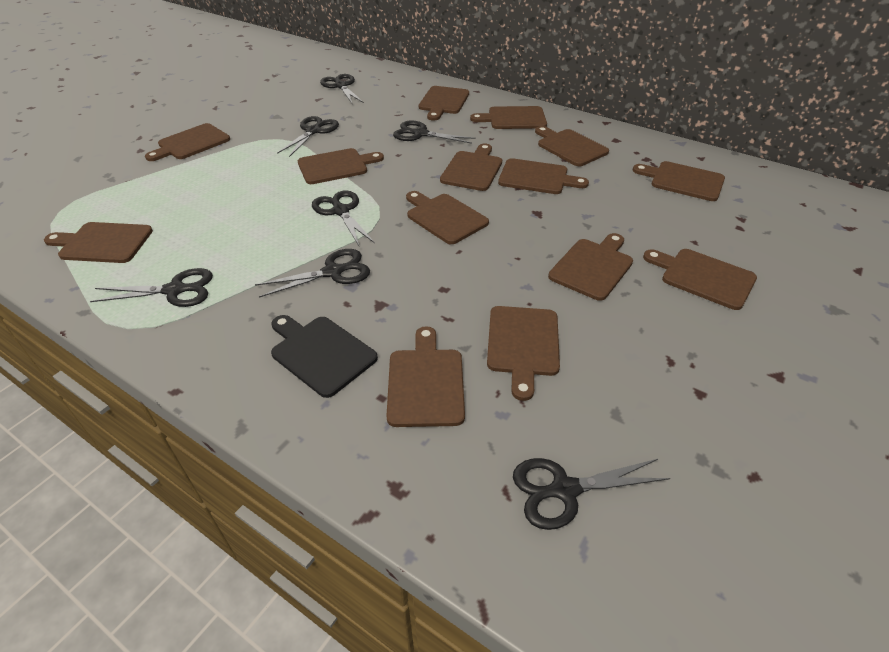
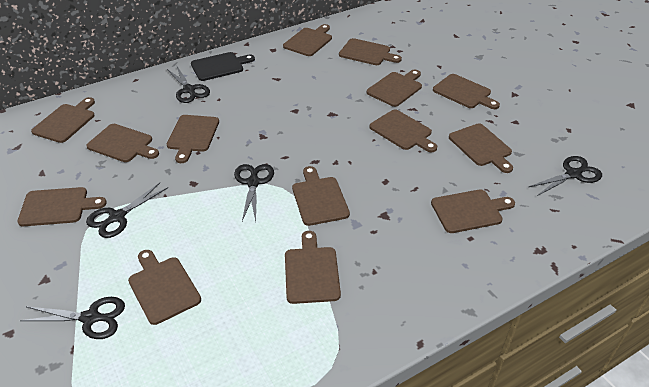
black scissors: 7 -> 5

